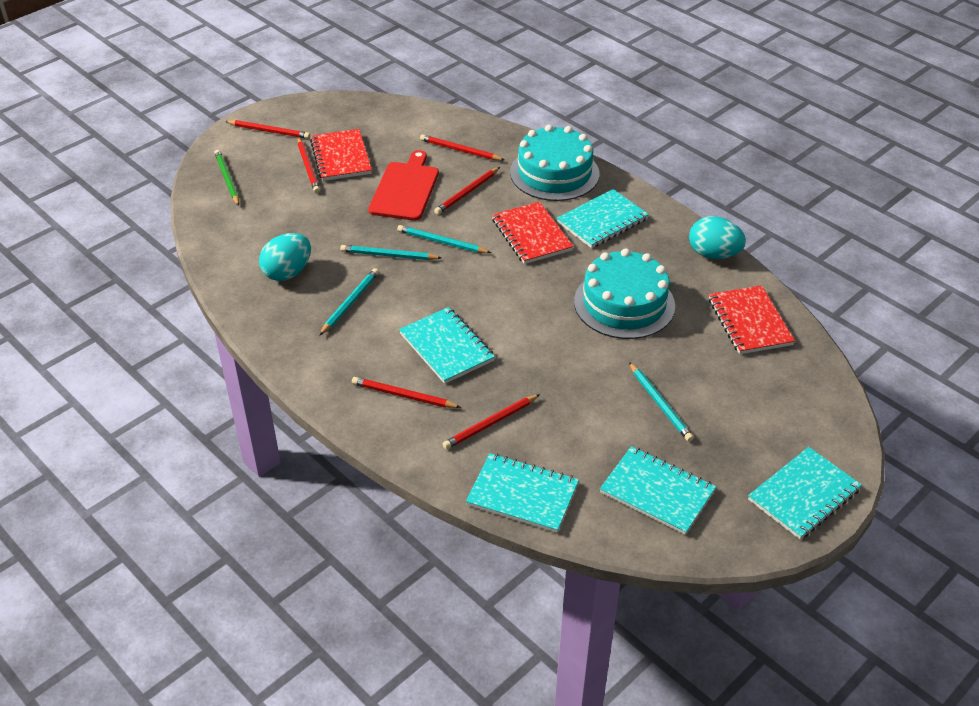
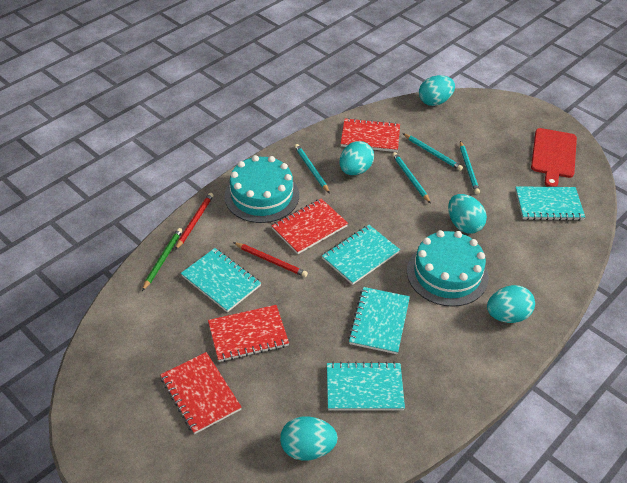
red notebook: 3 -> 4
red pencil: 6 -> 2
turquoise egg: 2 -> 5

